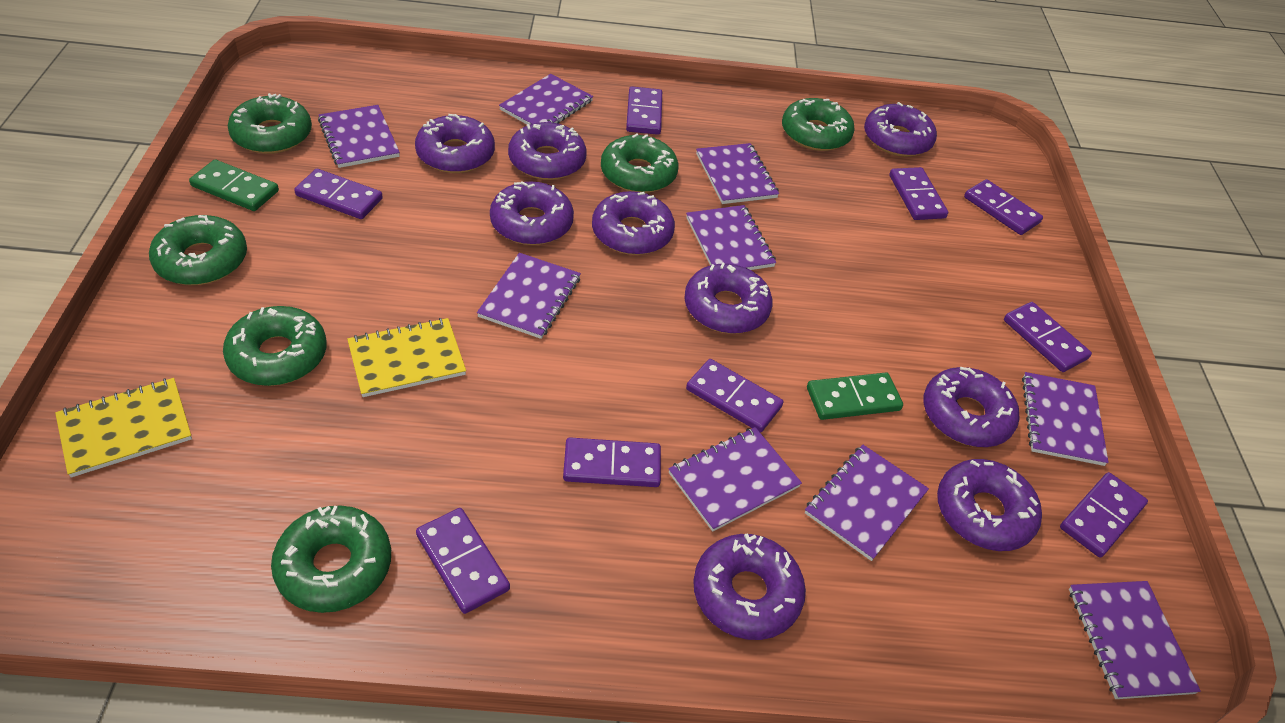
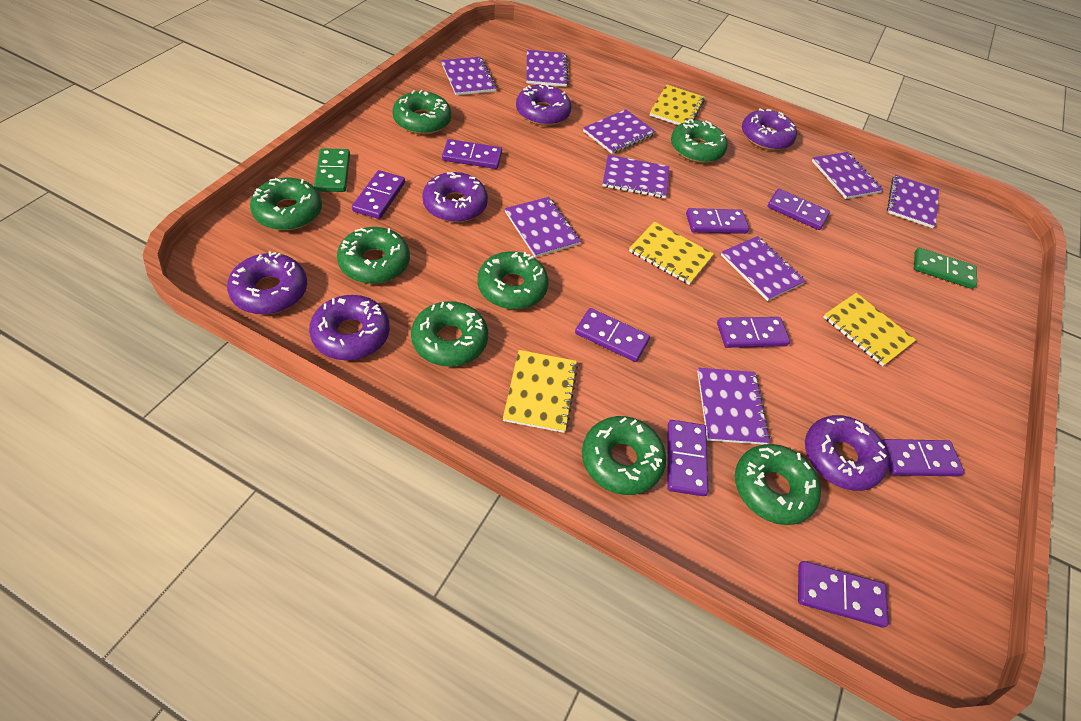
green donut: 6 -> 8
purple donut: 9 -> 6
yellow notebook: 2 -> 4

